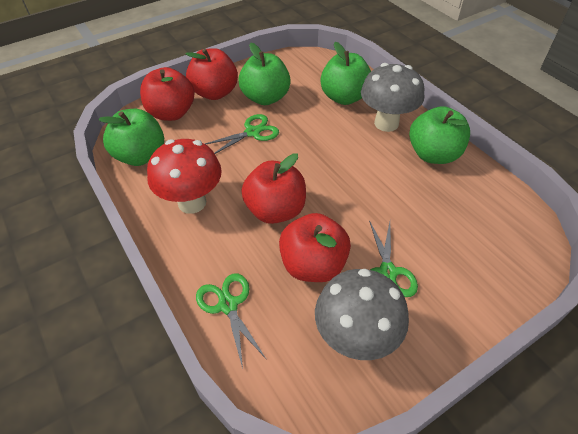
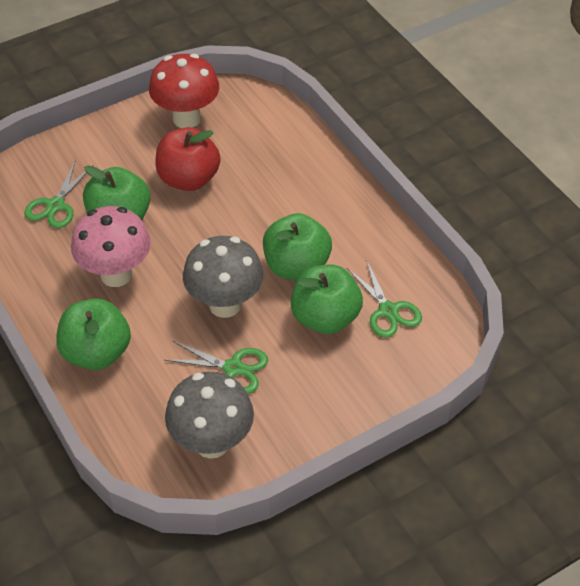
pink mushroom: 0 -> 1
red apple: 4 -> 1

